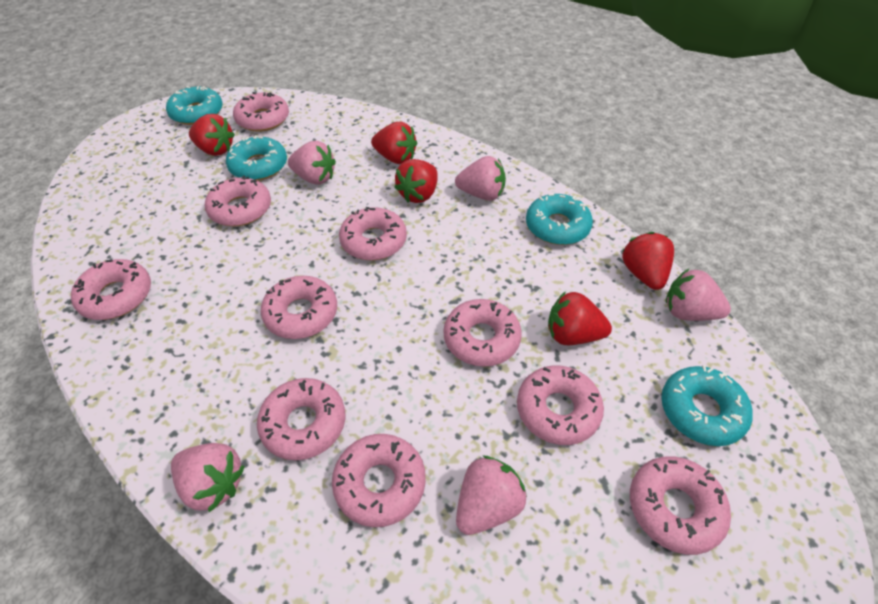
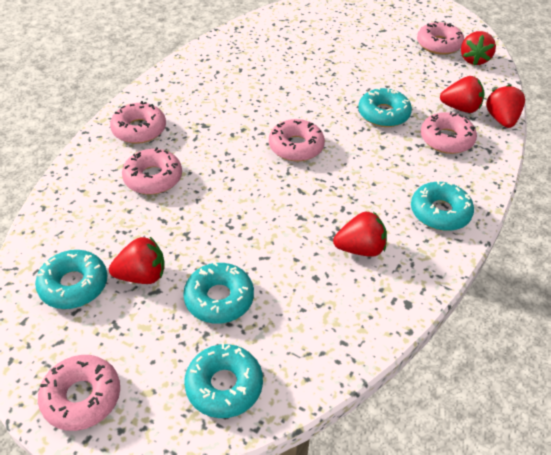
pink donut: 10 -> 6
pink strawberry: 5 -> 0
turquoise donut: 4 -> 5

